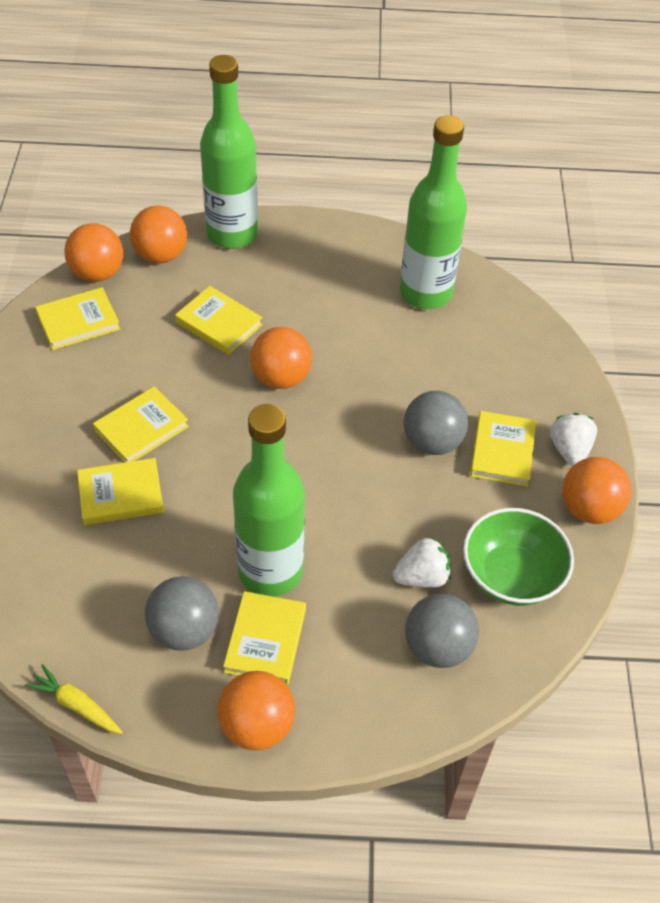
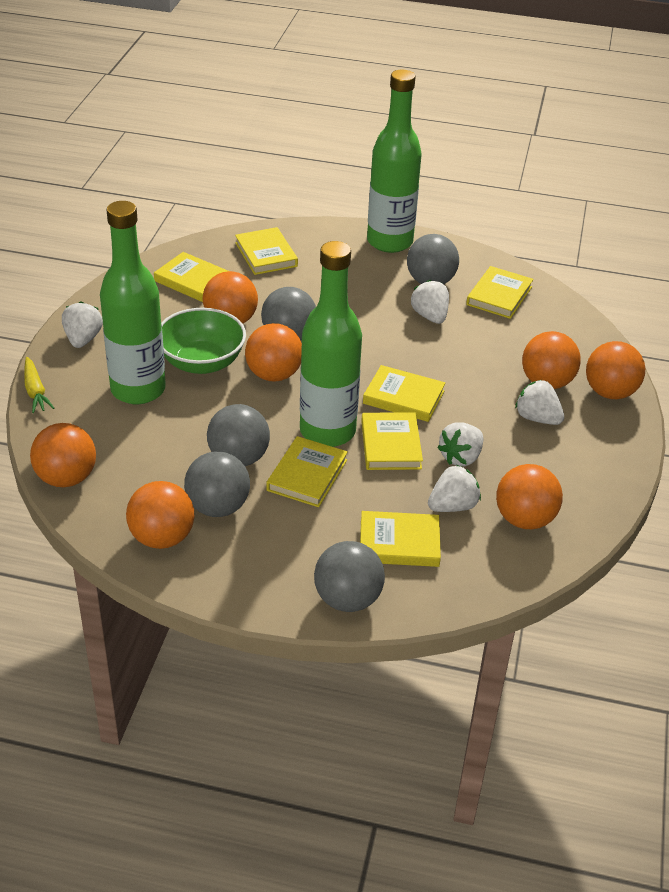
grey ball: 3 -> 5
orange ball: 5 -> 7
white strawberry: 2 -> 5
yellow book: 6 -> 7

